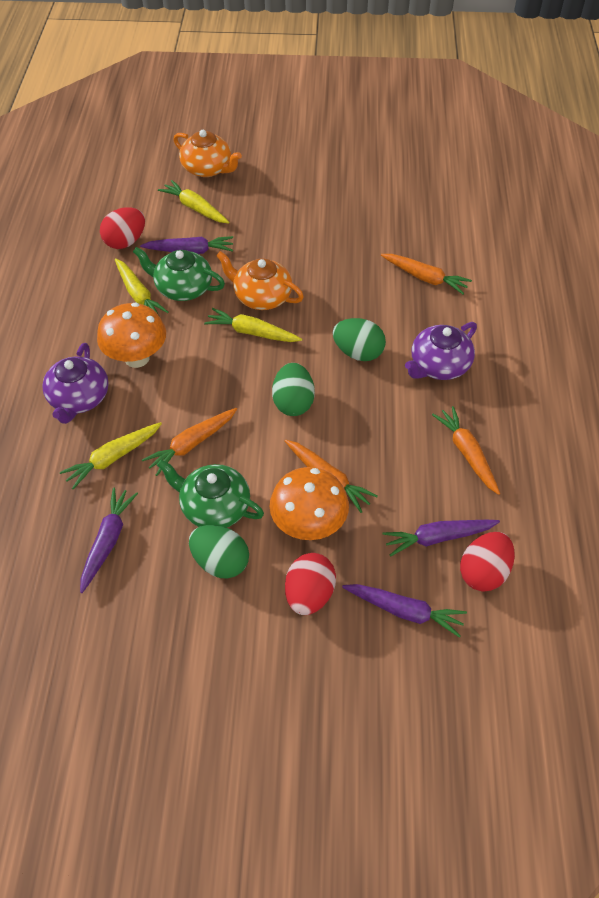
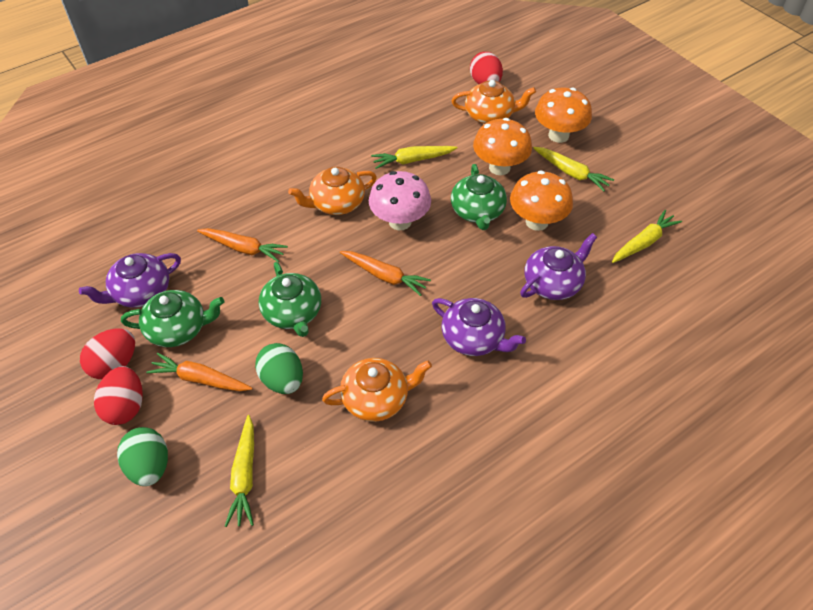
green egg: 3 -> 2
green teapot: 2 -> 3
orange carrot: 4 -> 3
orange mushroom: 2 -> 3
orange teapot: 2 -> 3
pink mushroom: 0 -> 1
purple carrot: 4 -> 0
purple teapot: 2 -> 3

